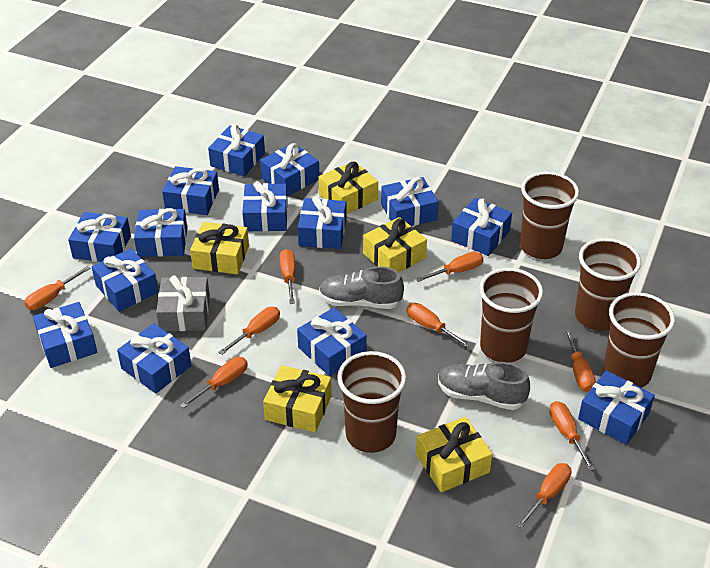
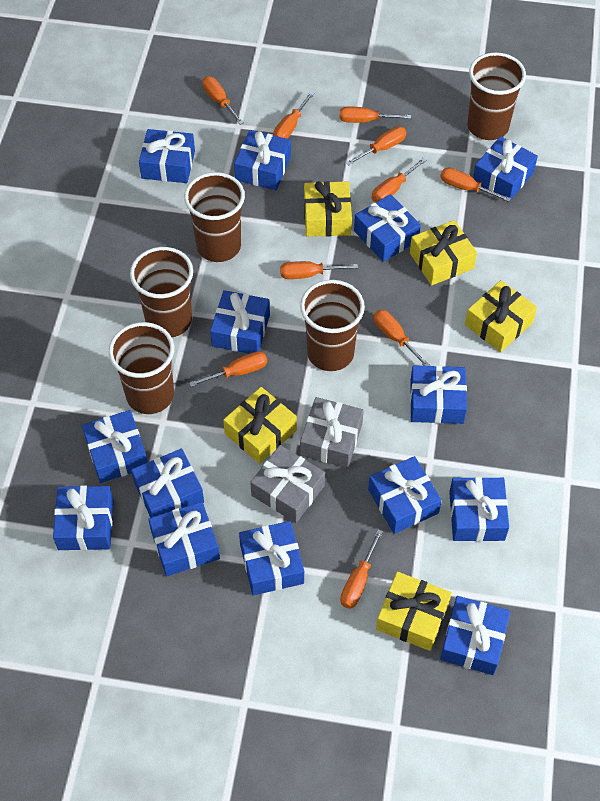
grey gift: 1 -> 2
grey shoe: 2 -> 0
orange screwdriver: 9 -> 10

